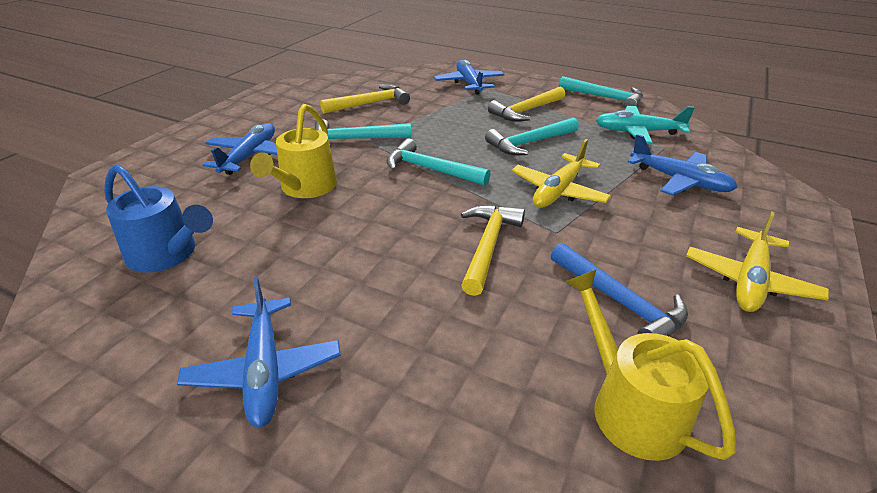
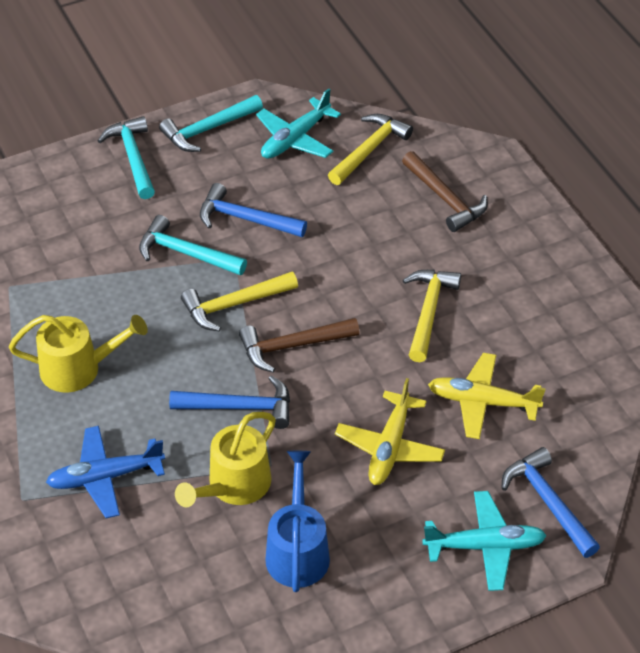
blue hammer: 1 -> 3
blue plane: 4 -> 1
brown hammer: 0 -> 2
turquoise hammer: 4 -> 3
turquoise plane: 1 -> 2

